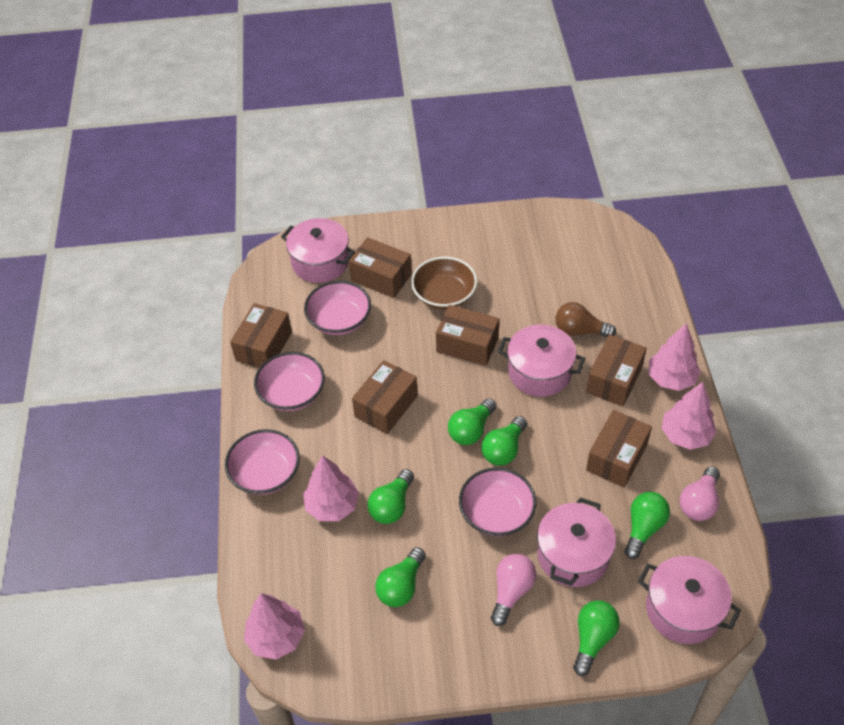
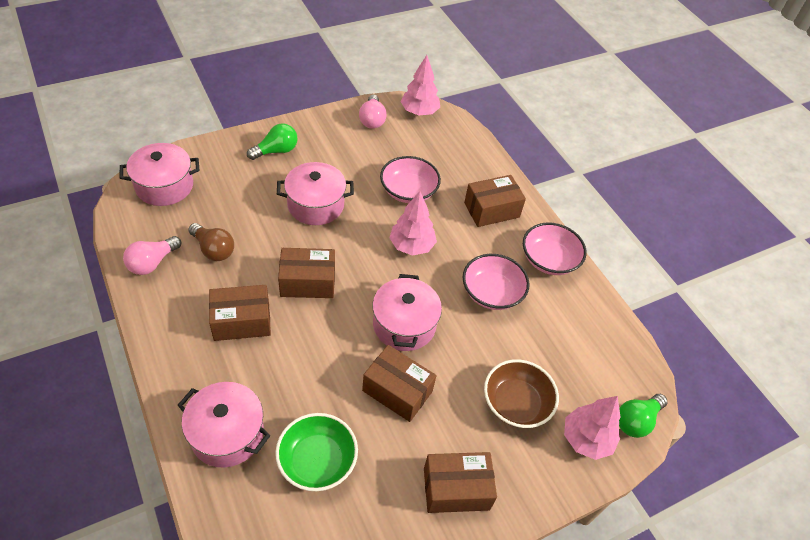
brown box: 6 -> 5
green bowl: 0 -> 1
green light bulb: 6 -> 2
pink bowl: 4 -> 3
pink tree: 4 -> 3

